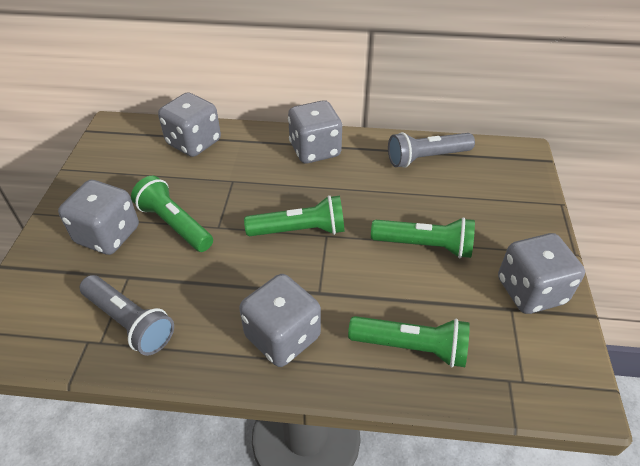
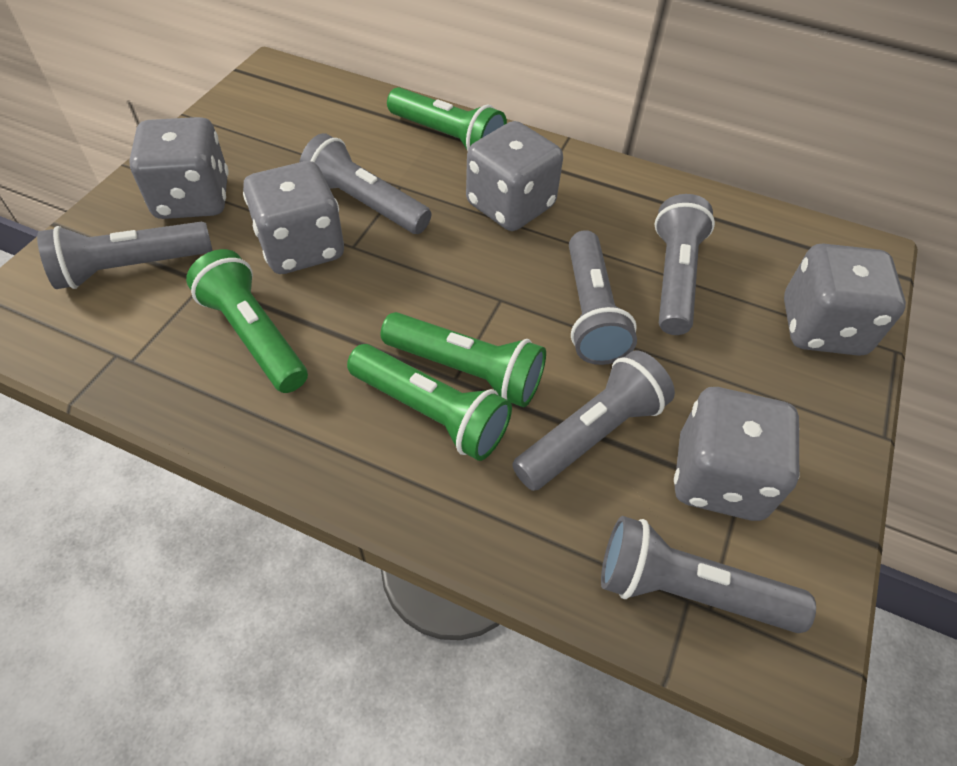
grey flashlight: 2 -> 6

